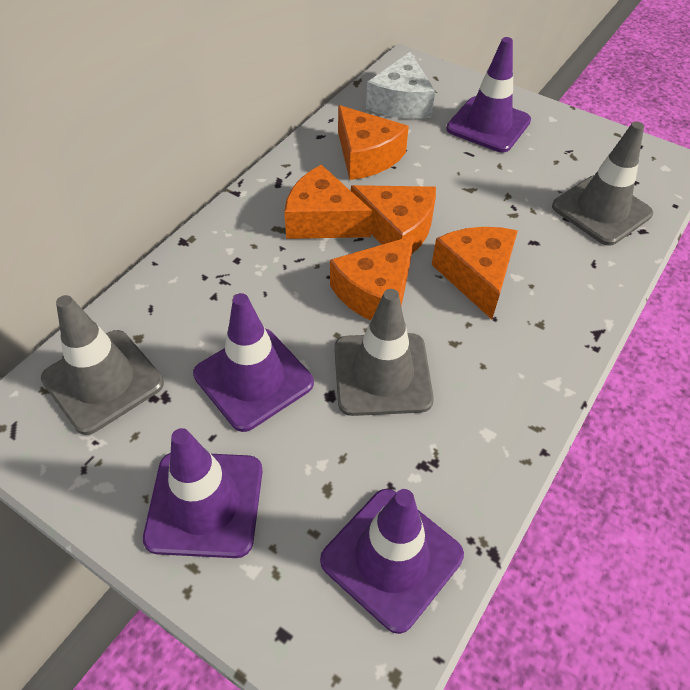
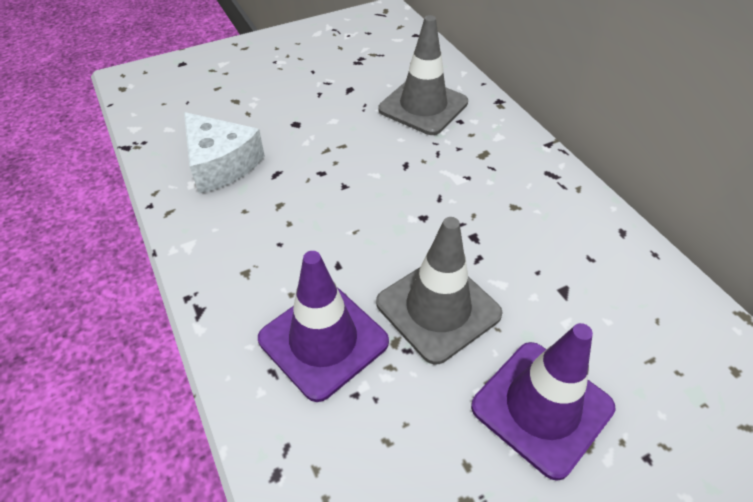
grey traffic cone: 3 -> 2
orange cheese: 5 -> 0
purple traffic cone: 4 -> 2

